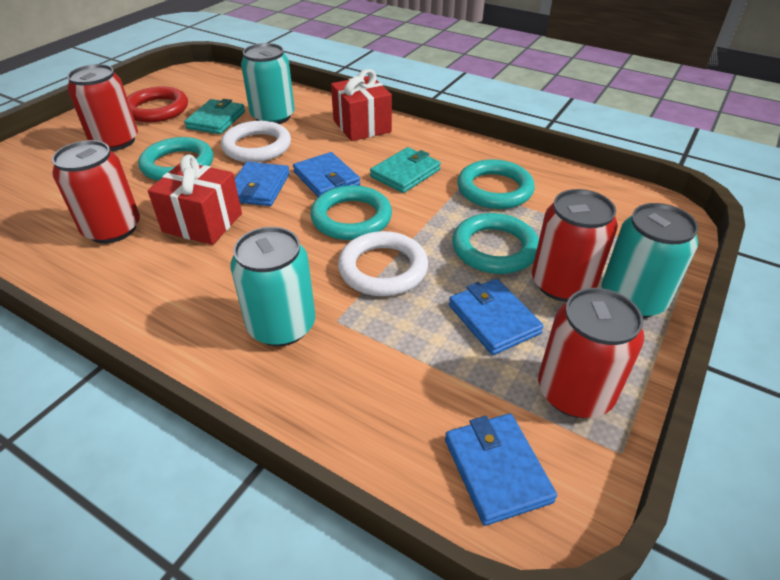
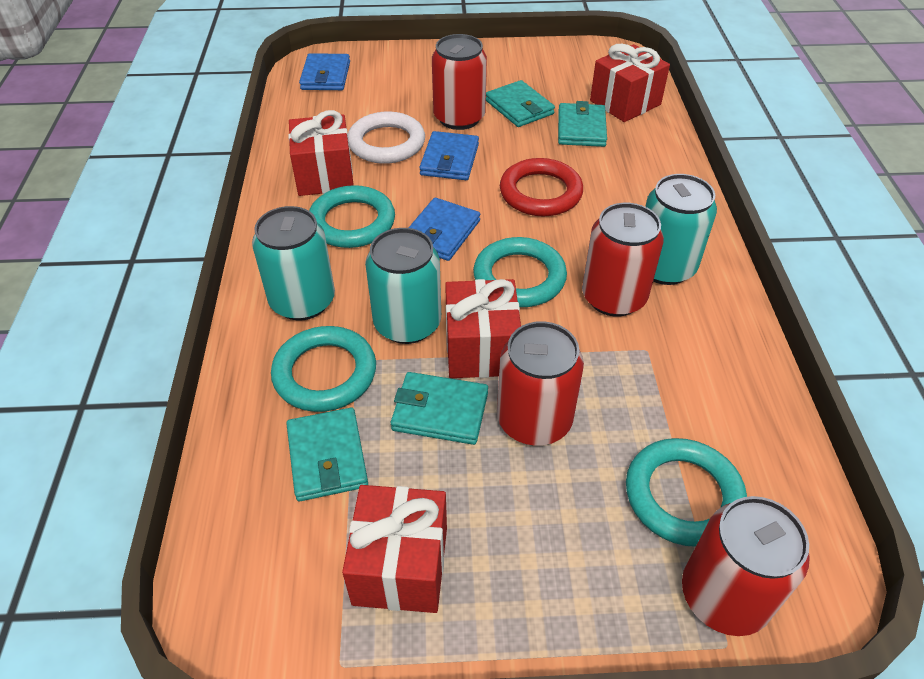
blue wallet: 4 -> 3
red gift: 2 -> 4
turquoise wallet: 2 -> 4
white ring: 2 -> 1

